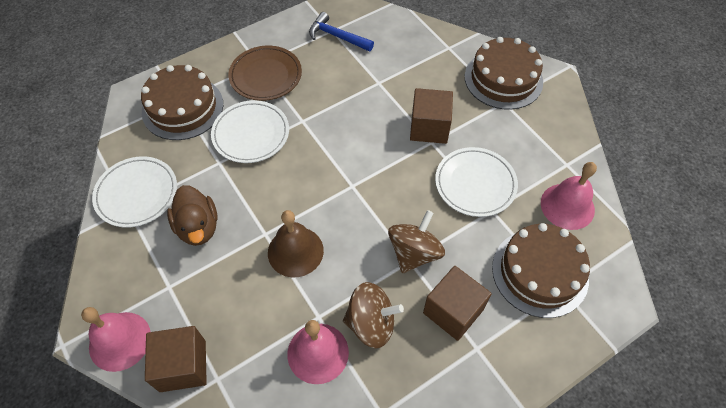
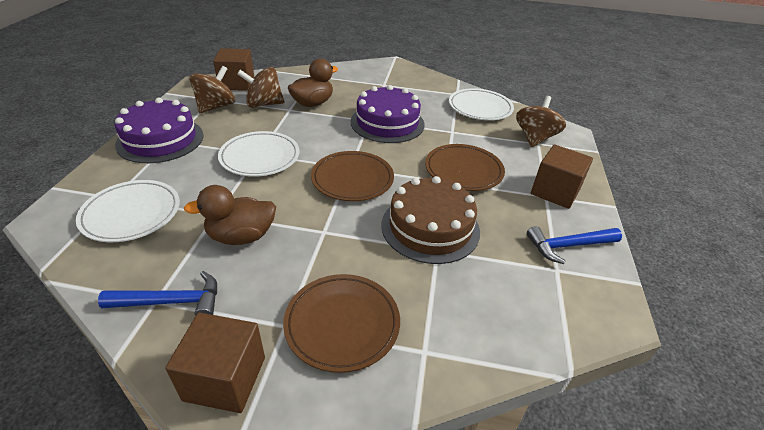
blue hammer: 1 -> 2
brown bell: 1 -> 0
brown cake: 3 -> 1
brown duck: 1 -> 2
brown plate: 1 -> 3
brown spinning top: 2 -> 3
pink bell: 3 -> 0
purple cake: 0 -> 2

